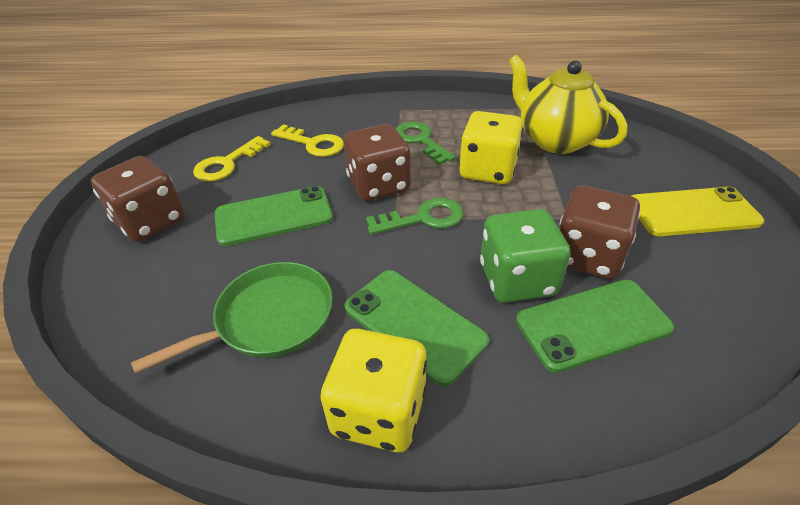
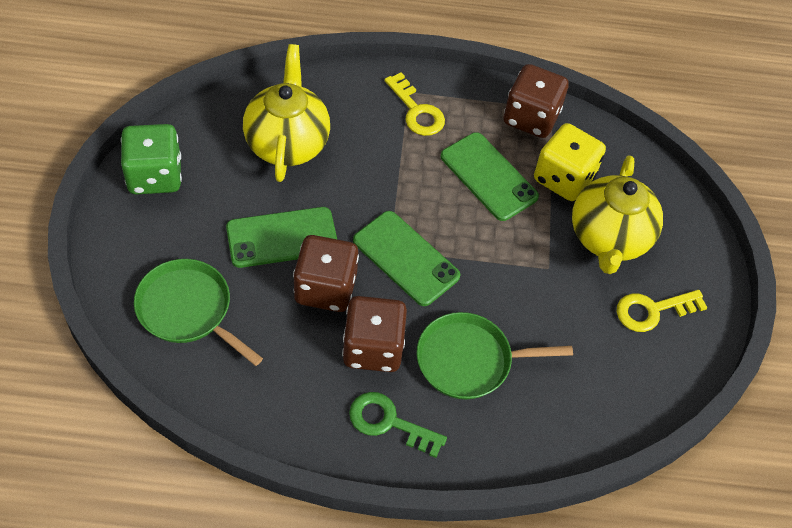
green key: 2 -> 1
green pan: 1 -> 2
yellow dice: 2 -> 1
yellow phone: 1 -> 0
yellow teapot: 1 -> 2

